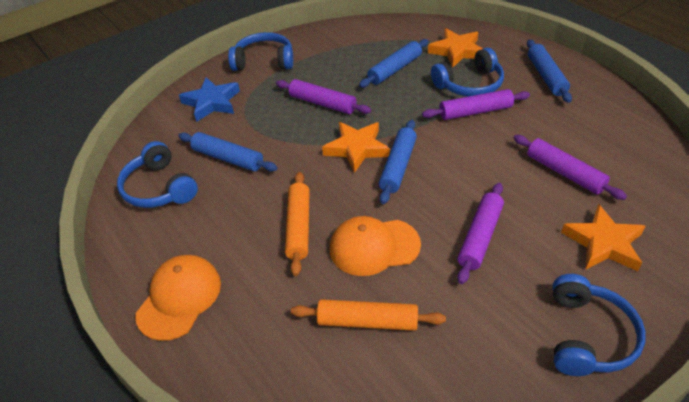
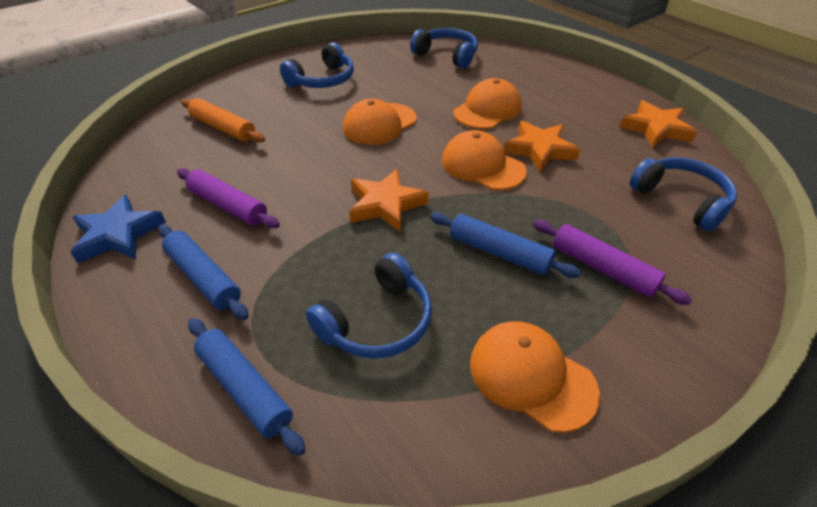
blue rolling pin: 4 -> 3
orange cap: 2 -> 4
orange rolling pin: 2 -> 1
purple rolling pin: 4 -> 2

